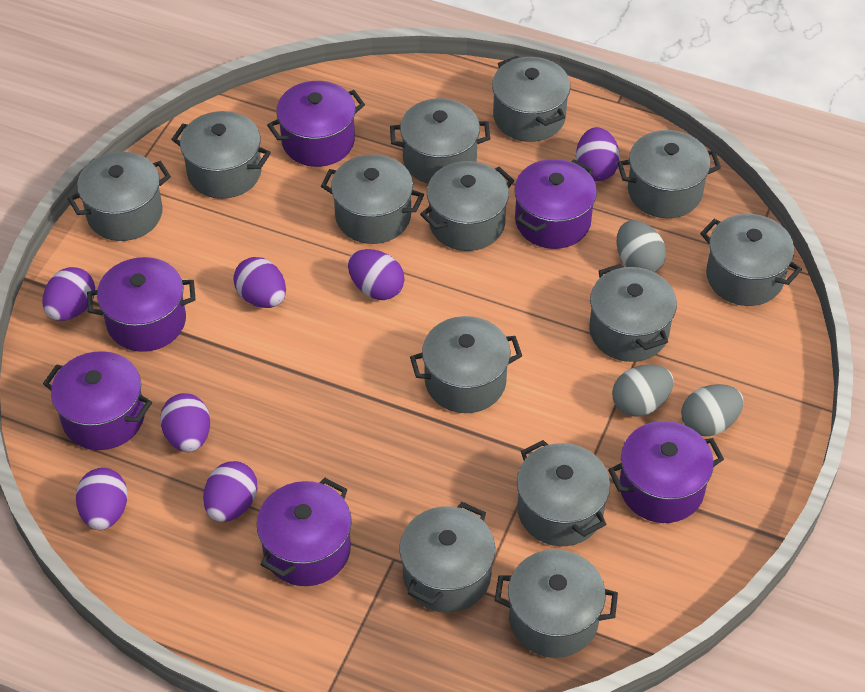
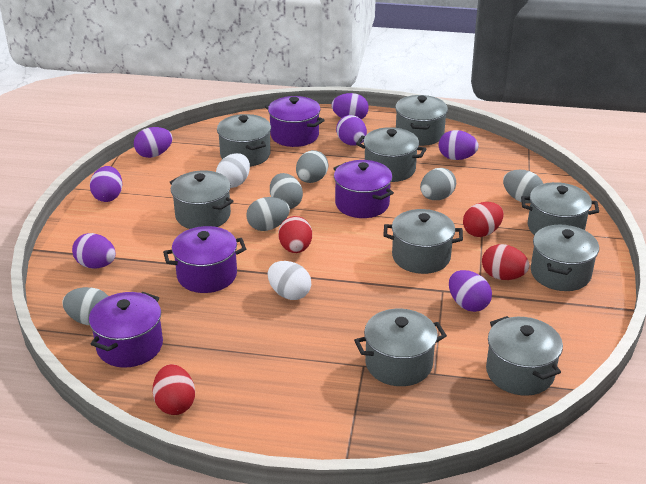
grey egg: 3 -> 6
grey pot: 13 -> 9
purple pot: 6 -> 4
red egg: 0 -> 4
white egg: 0 -> 2

